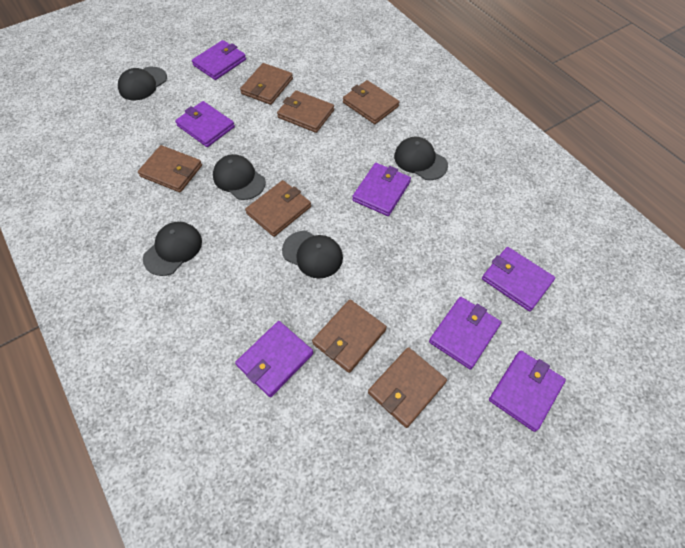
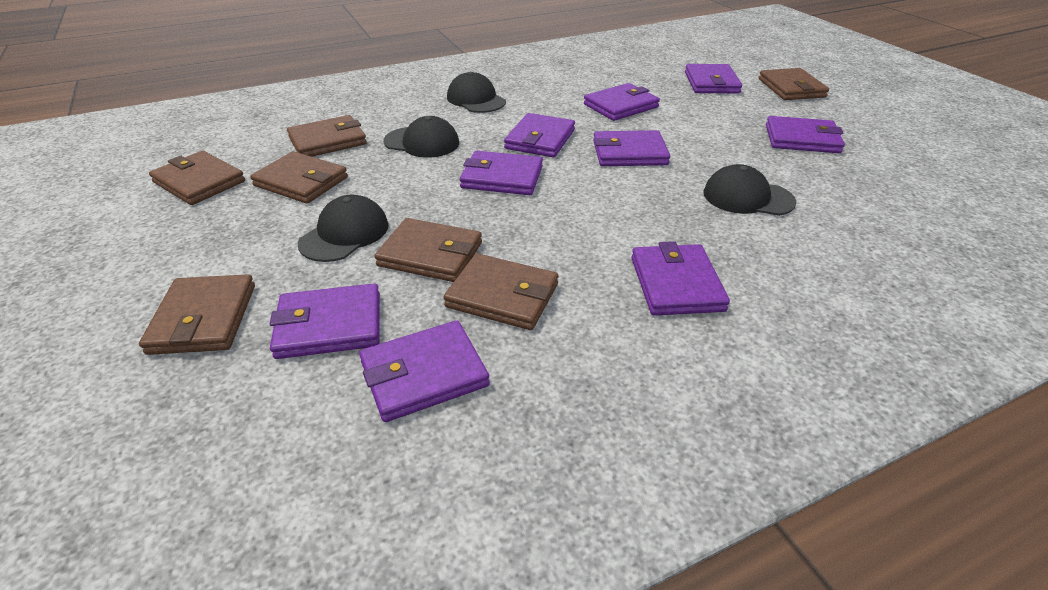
black cap: 5 -> 4
purple wallet: 7 -> 9

